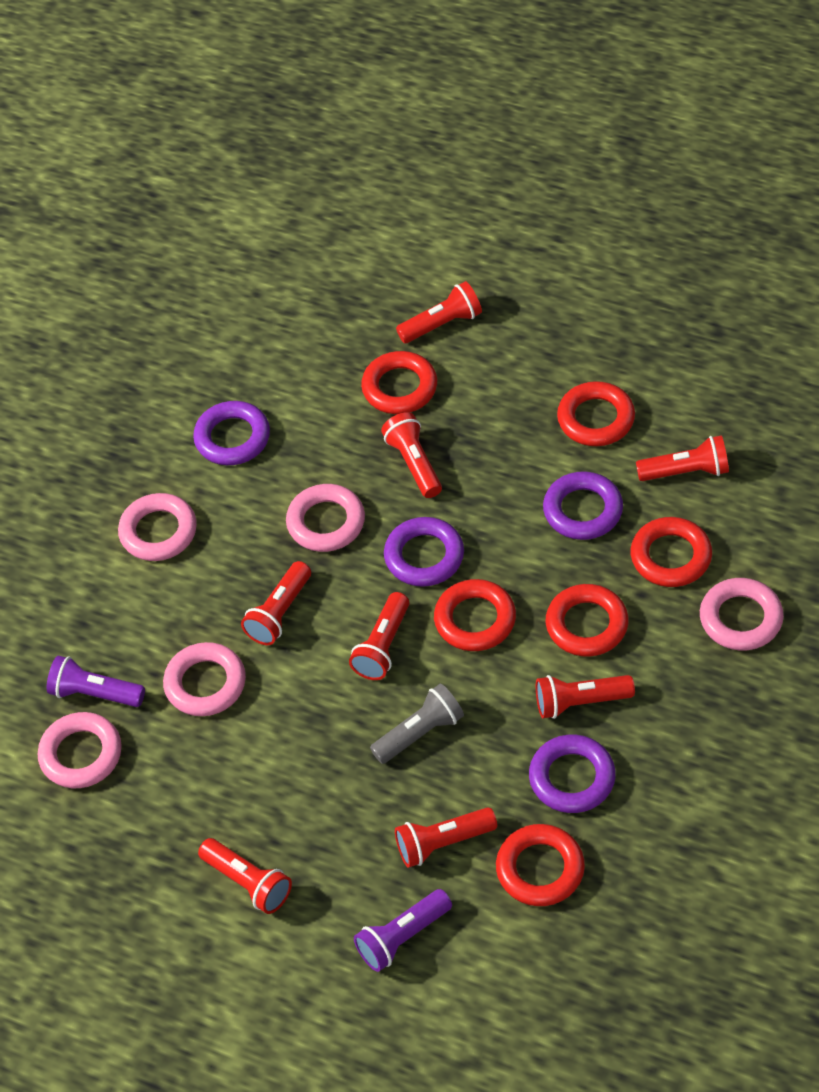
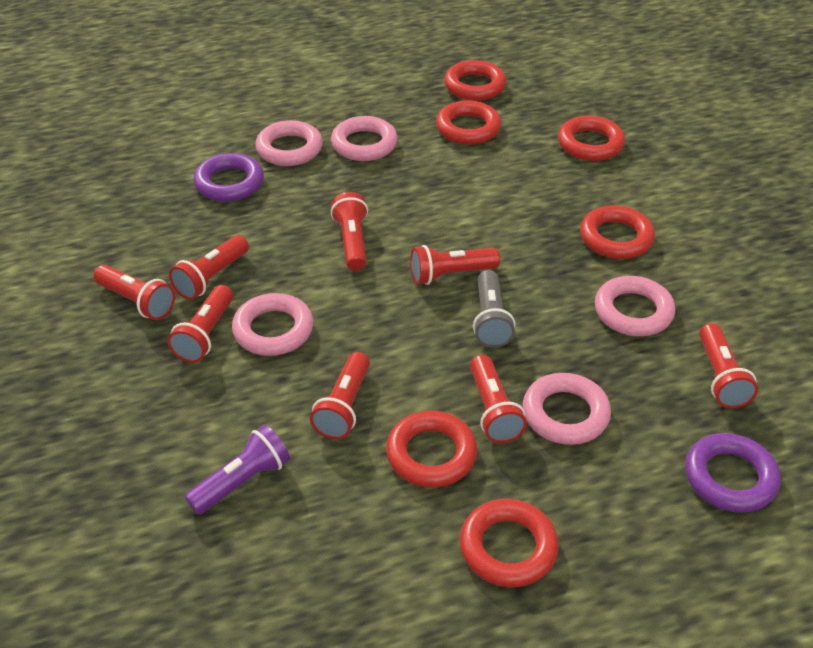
purple flashlight: 2 -> 1
purple ring: 4 -> 2

